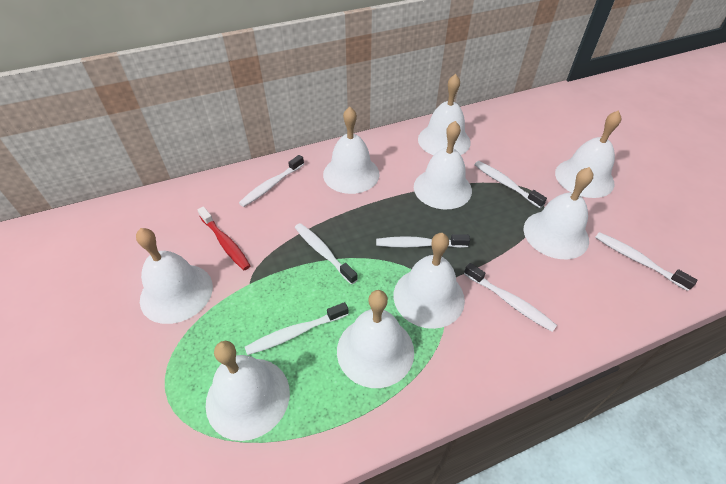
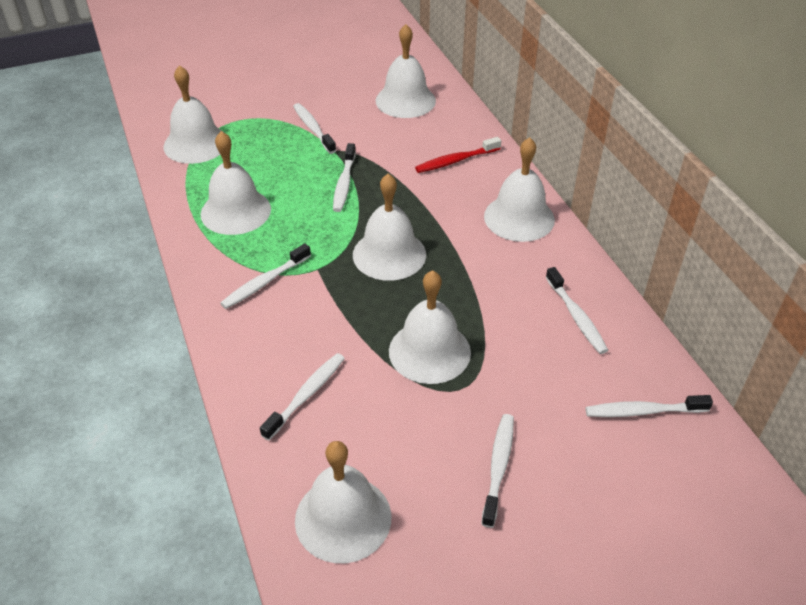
white bell: 9 -> 7

